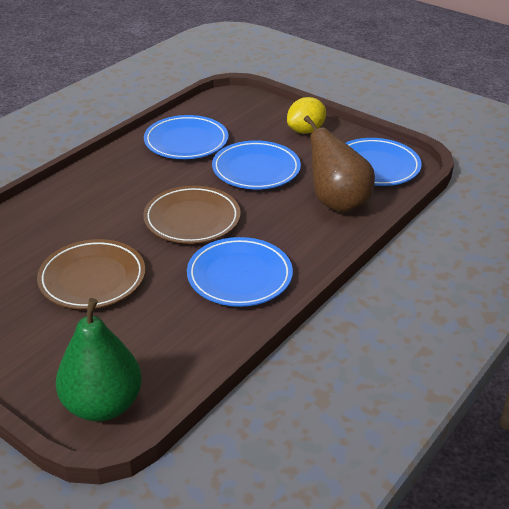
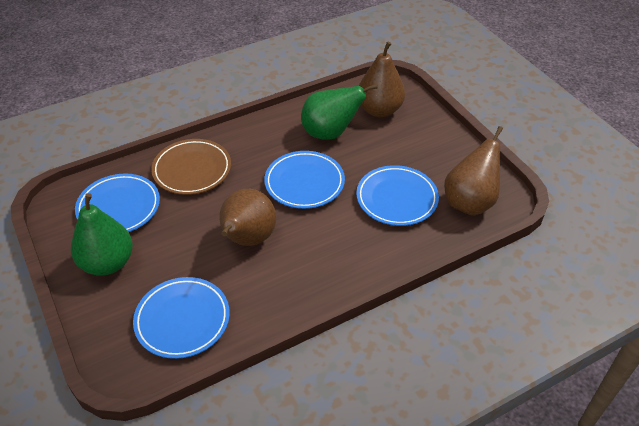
brown pear: 1 -> 3
brown plate: 2 -> 1
green pear: 1 -> 2
yellow lemon: 1 -> 0

